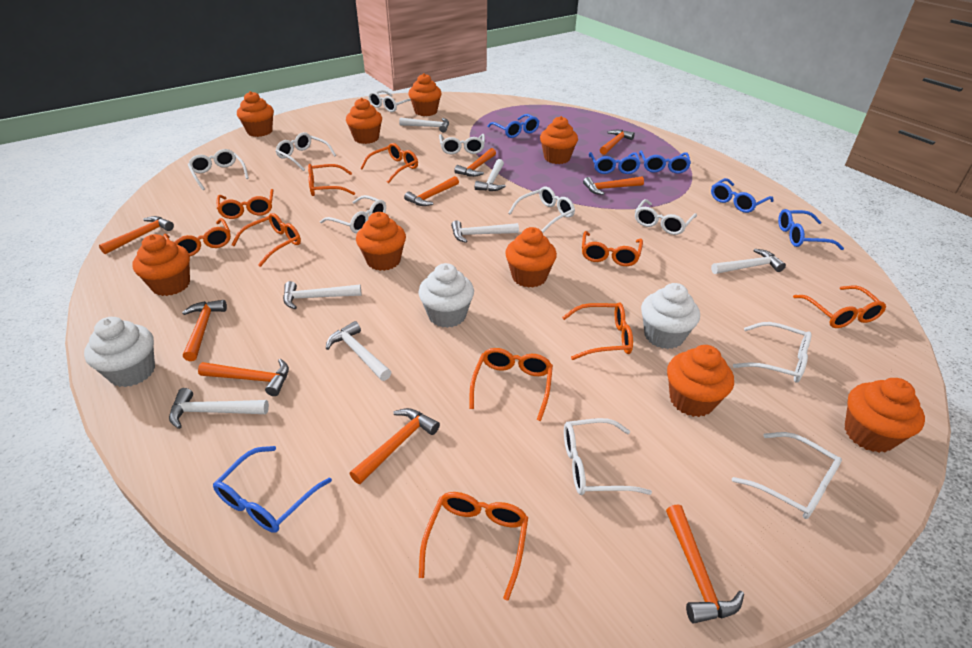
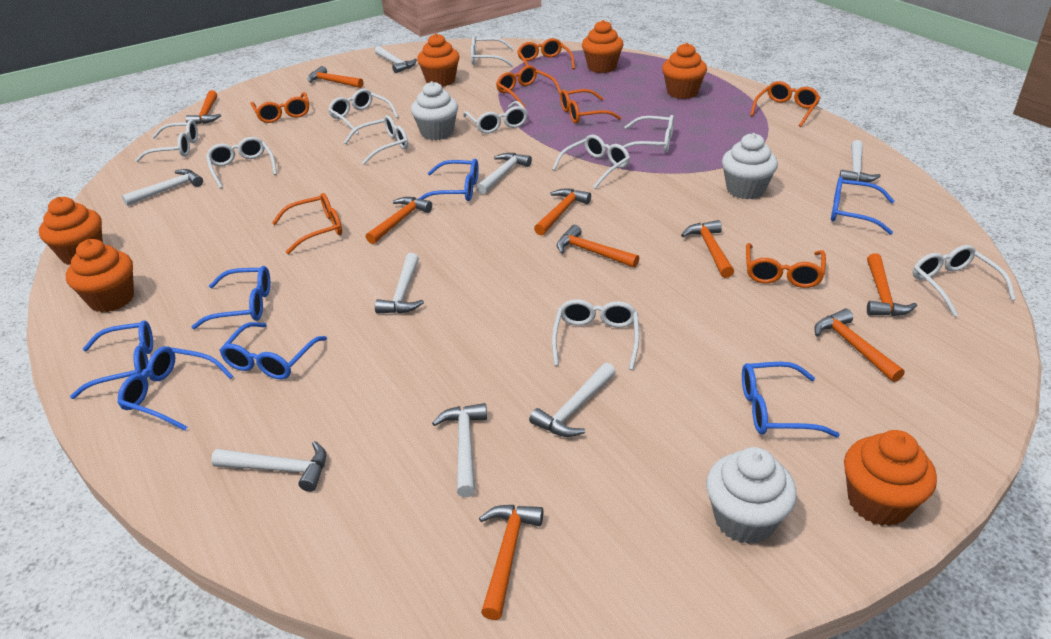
blue glasses: 6 -> 7
orange cupcake: 9 -> 6
orange glasses: 10 -> 7
white hammer: 7 -> 8

